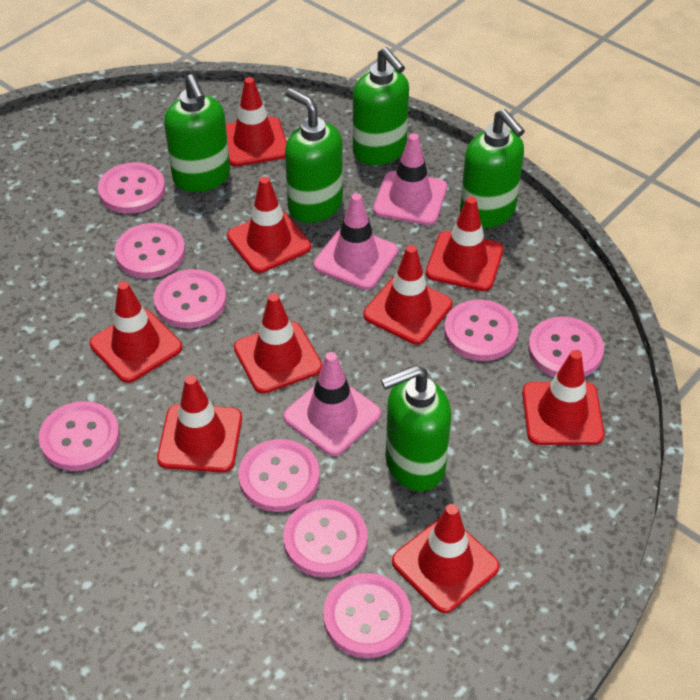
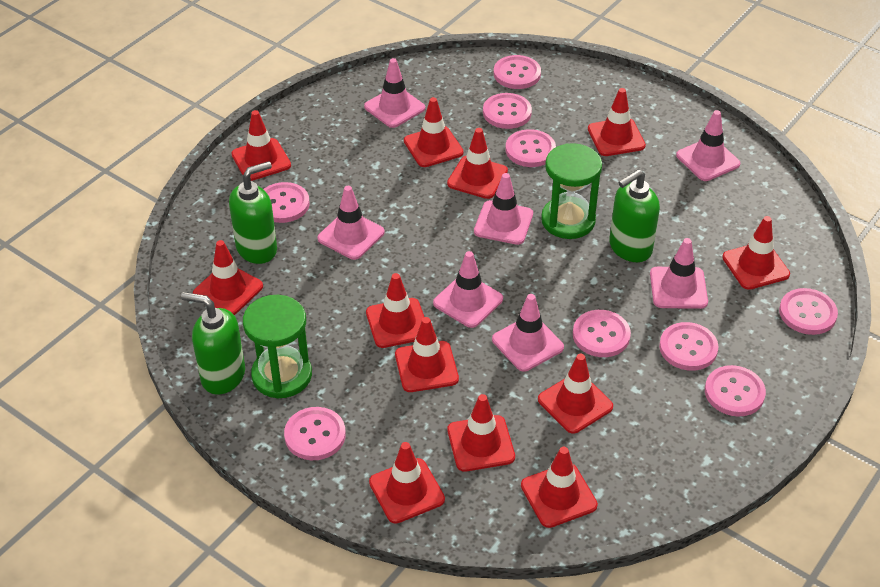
green hourglass: 0 -> 2
green soap dispenser: 5 -> 3
pink traffic cone: 3 -> 7
red traffic cone: 9 -> 12

